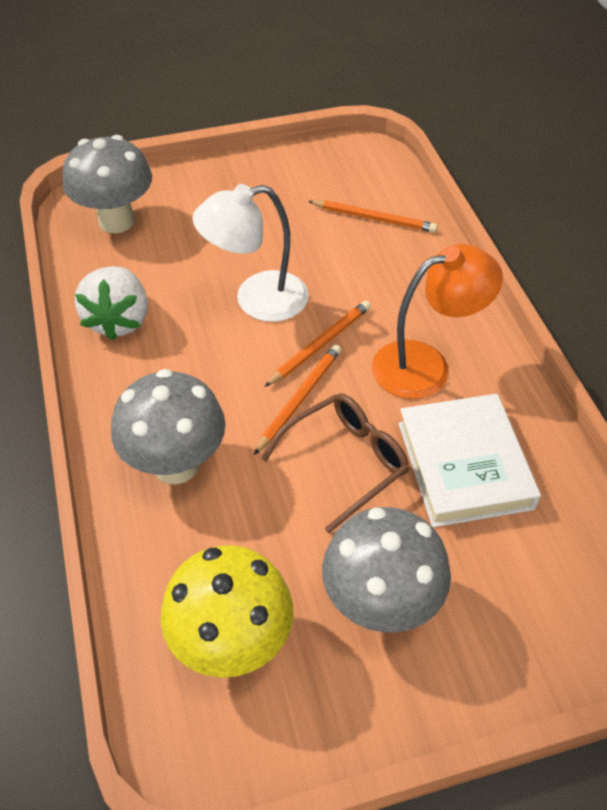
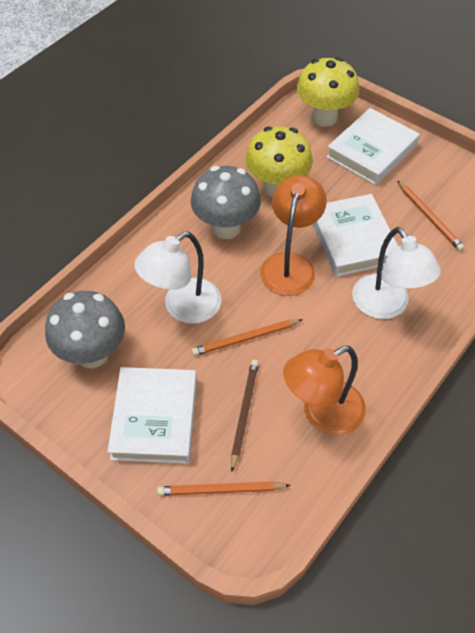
brown glasses: 1 -> 0
brown pencil: 0 -> 1
grey mushroom: 3 -> 2
orange lamp: 1 -> 2
white book: 1 -> 3
white lamp: 1 -> 2
white strawberry: 1 -> 0
yellow mushroom: 1 -> 2

